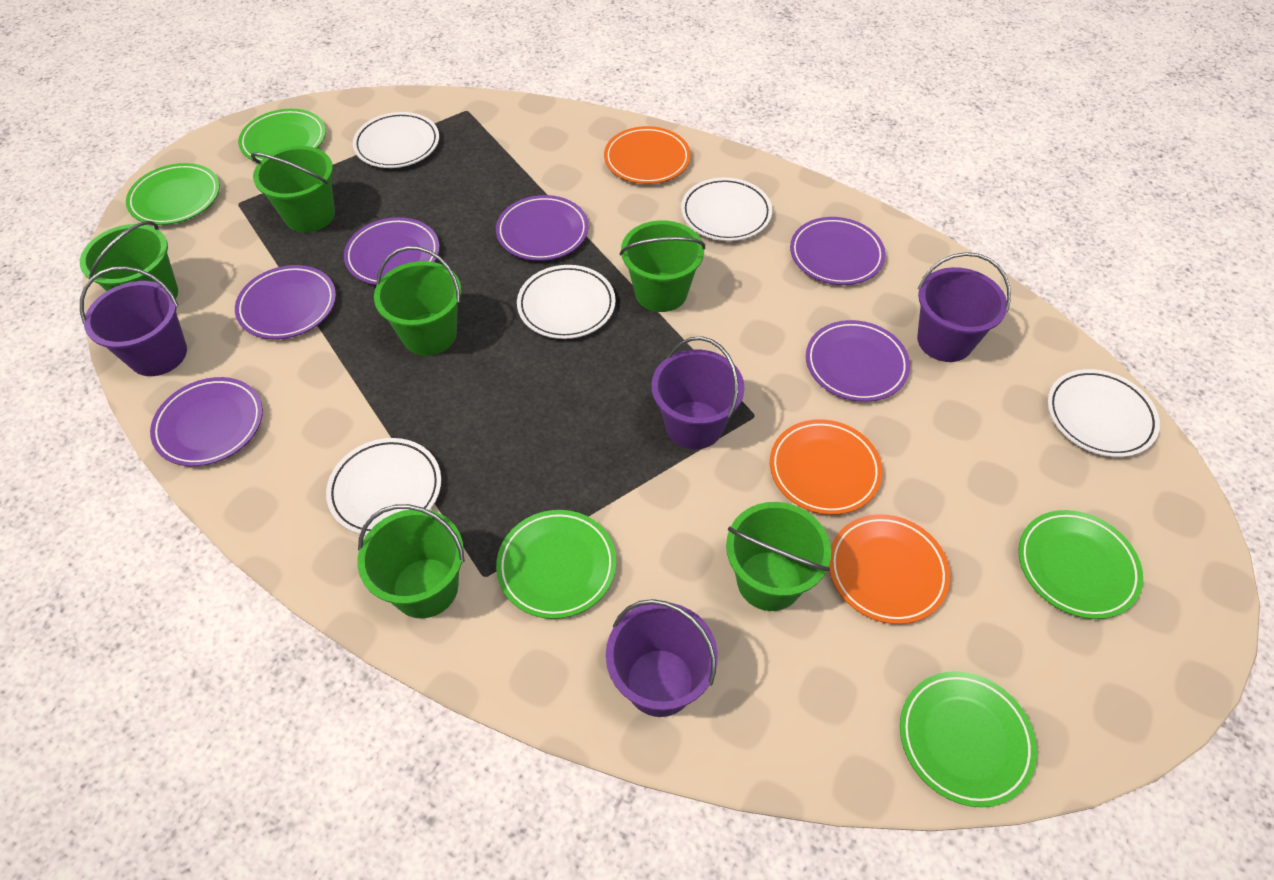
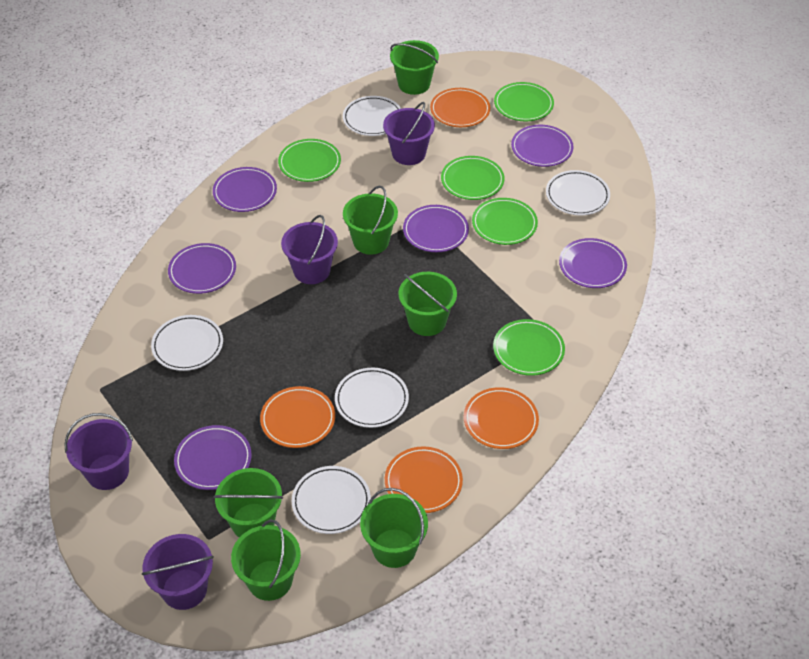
orange plate: 3 -> 4

